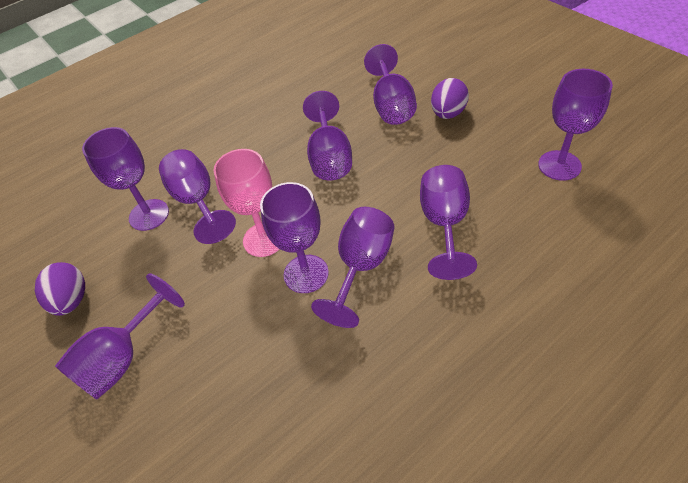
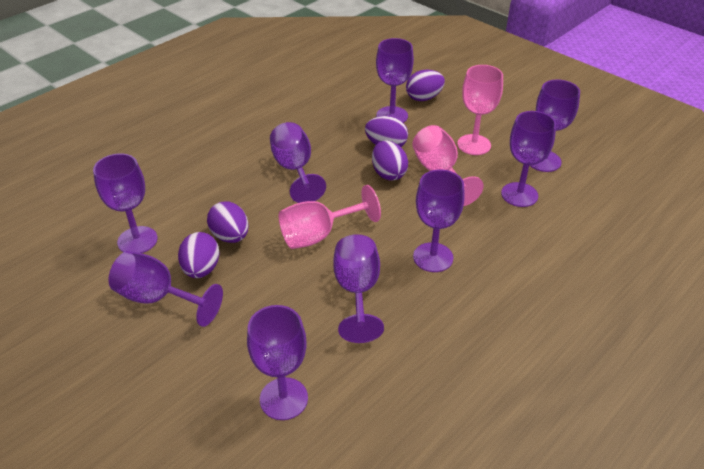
pink goblet: 1 -> 3
purple egg: 2 -> 5

